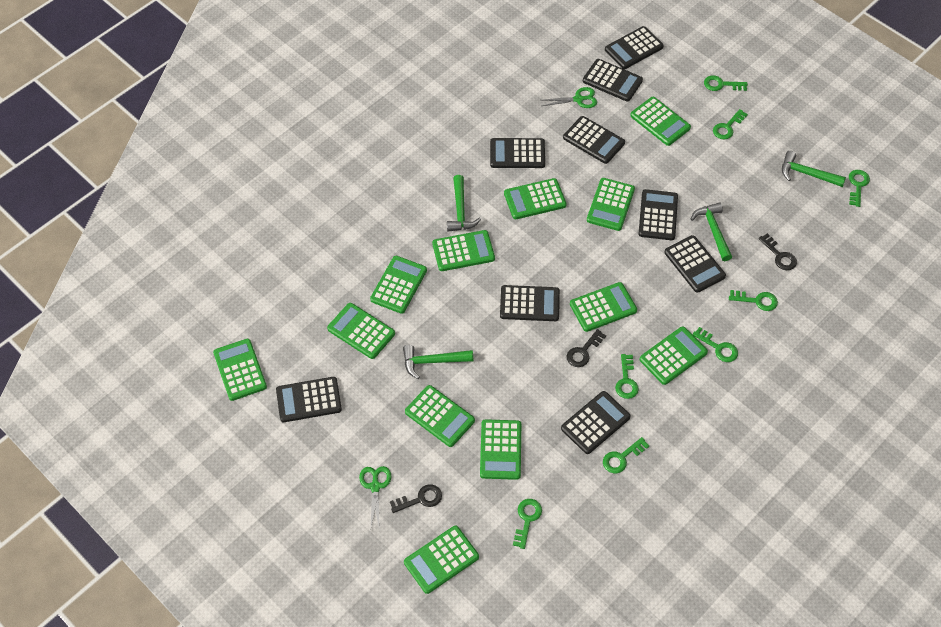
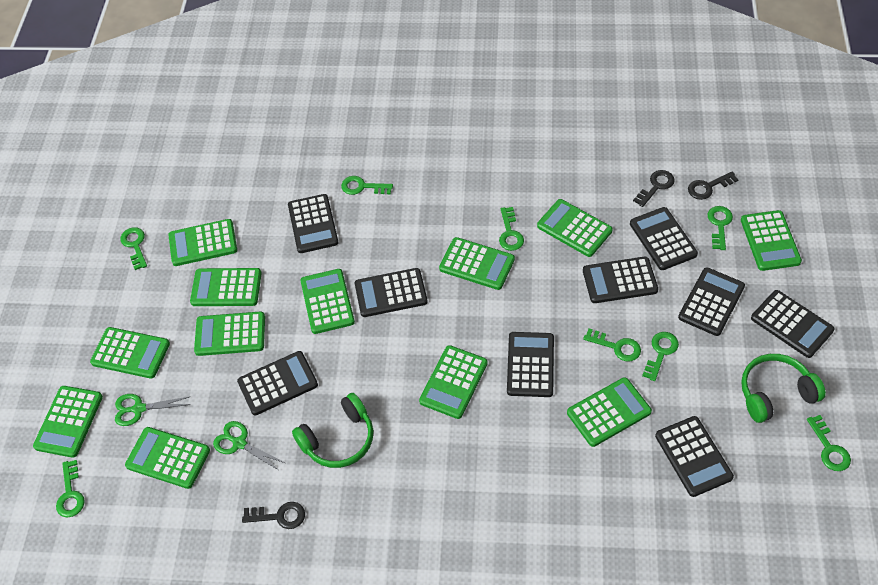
green hammer: 4 -> 0
green headphones: 0 -> 2

